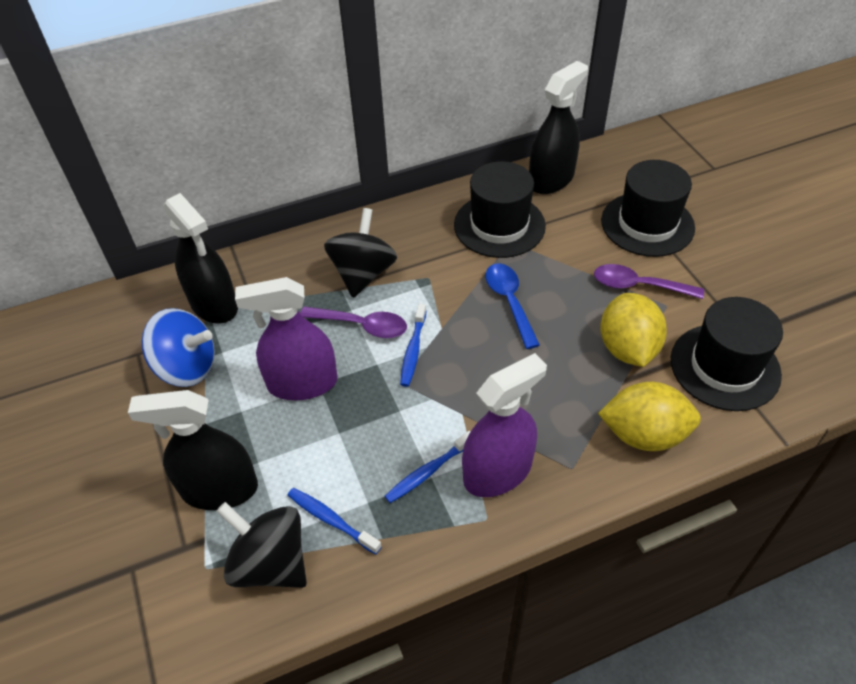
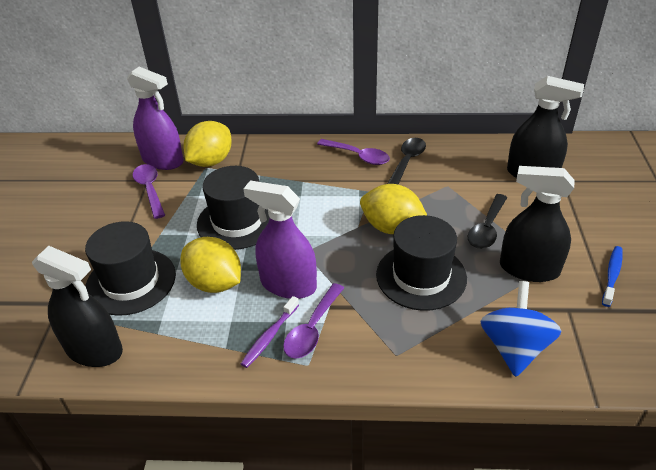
black spinning top: 2 -> 0
black spoon: 0 -> 2
blue spoon: 1 -> 0
blue toothbrush: 3 -> 1
purple spoon: 2 -> 3
purple toothbrush: 0 -> 1
yellow lemon: 2 -> 3

